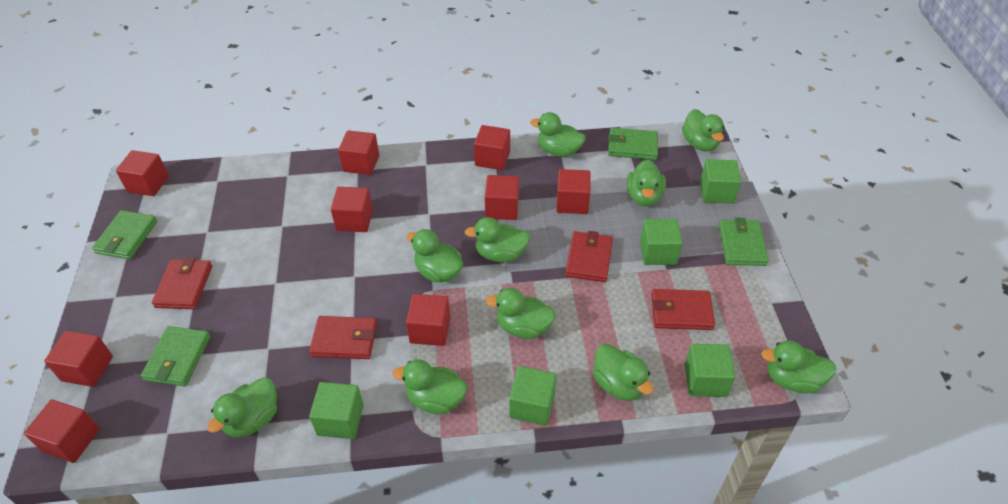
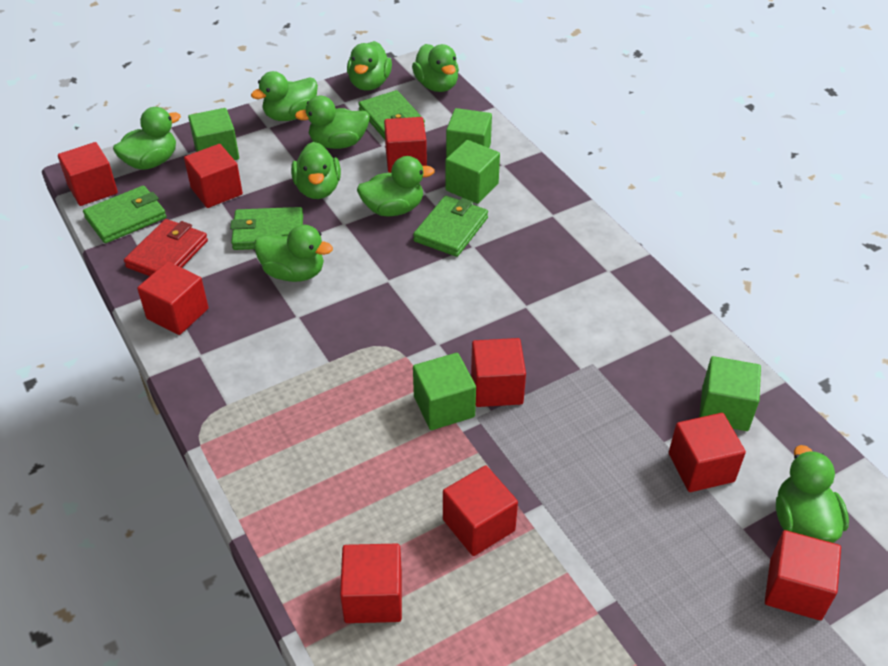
green duck: 10 -> 9
red wallet: 4 -> 1

